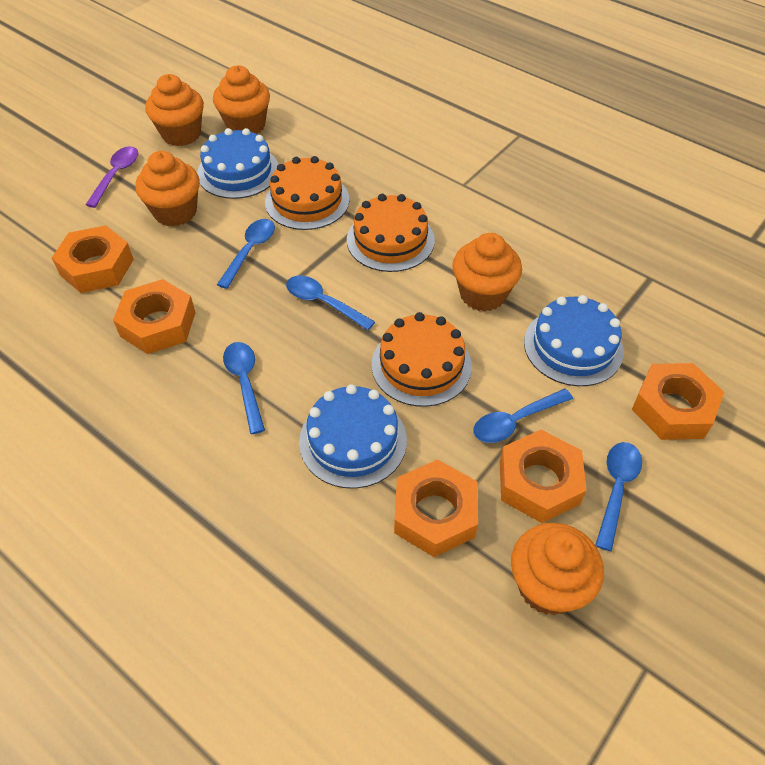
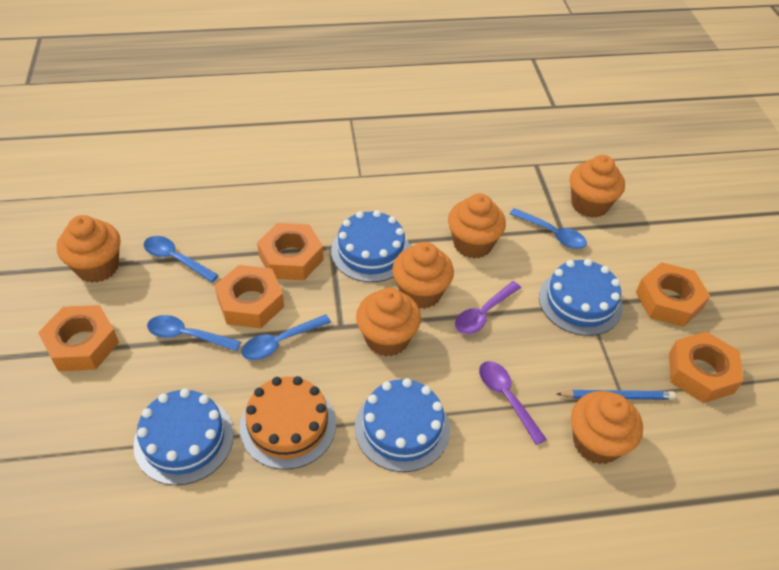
blue cake: 3 -> 4
blue pencil: 0 -> 1
blue spoon: 5 -> 4
orange cake: 3 -> 1
orange cupcake: 5 -> 6
purple spoon: 1 -> 2

